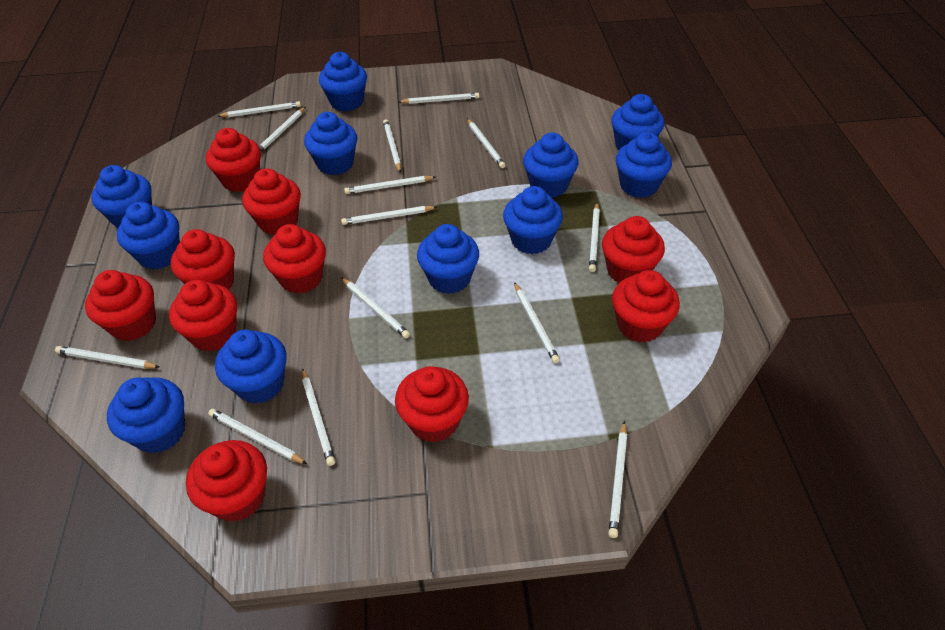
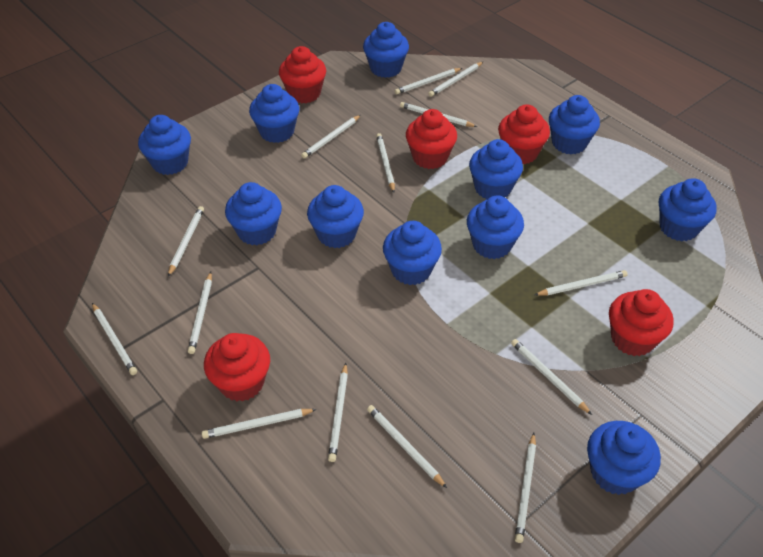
red cupcake: 10 -> 5

